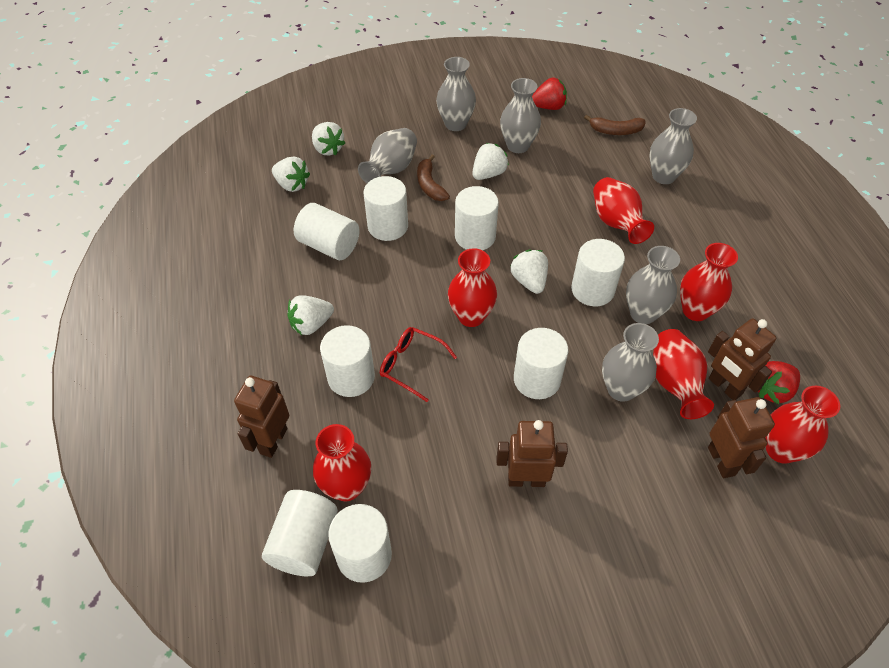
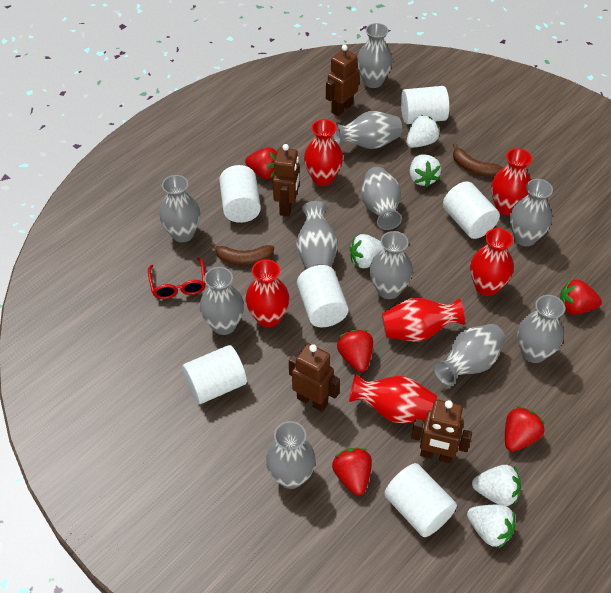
grey vase: 6 -> 11
red strawberry: 2 -> 5
white cylinder: 8 -> 6

